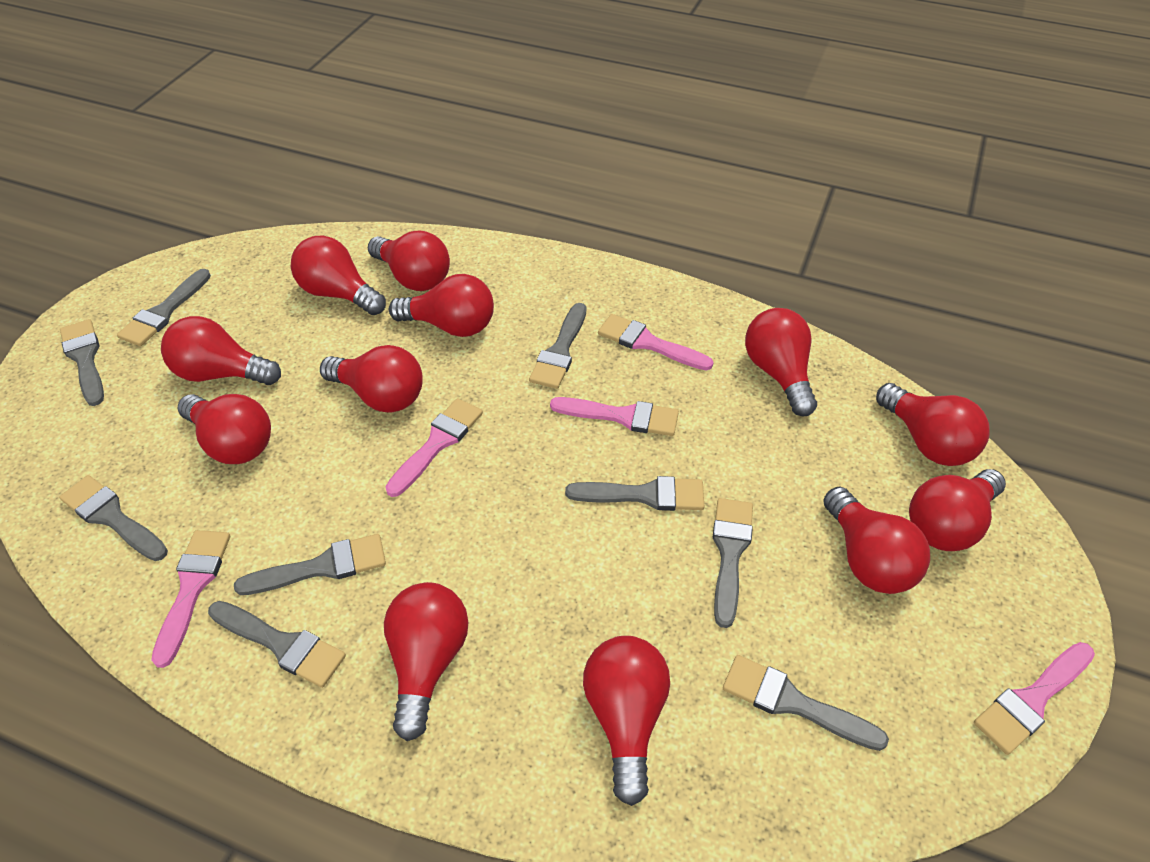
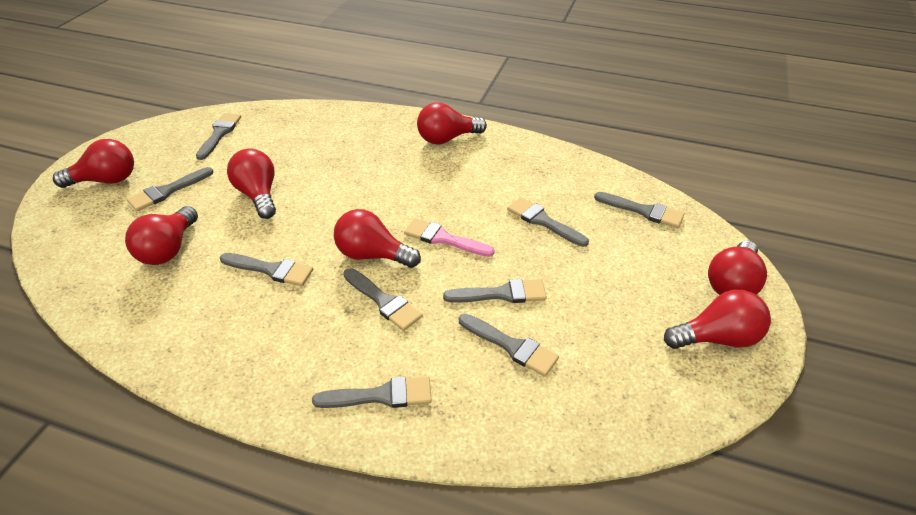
pink brush: 5 -> 1
red light bulb: 12 -> 7

